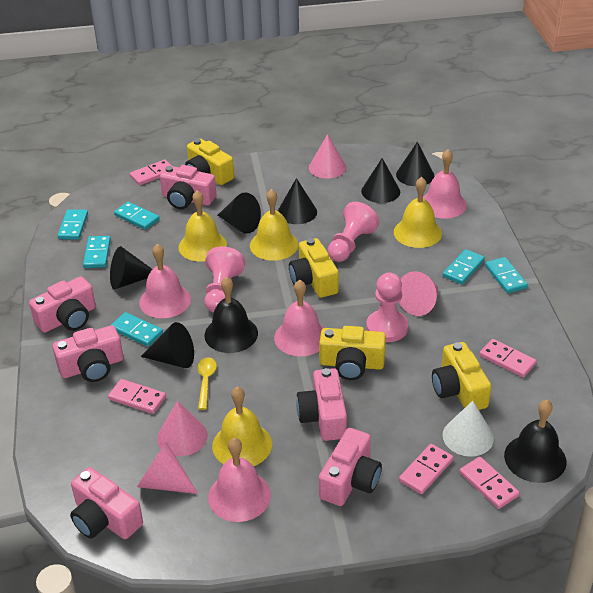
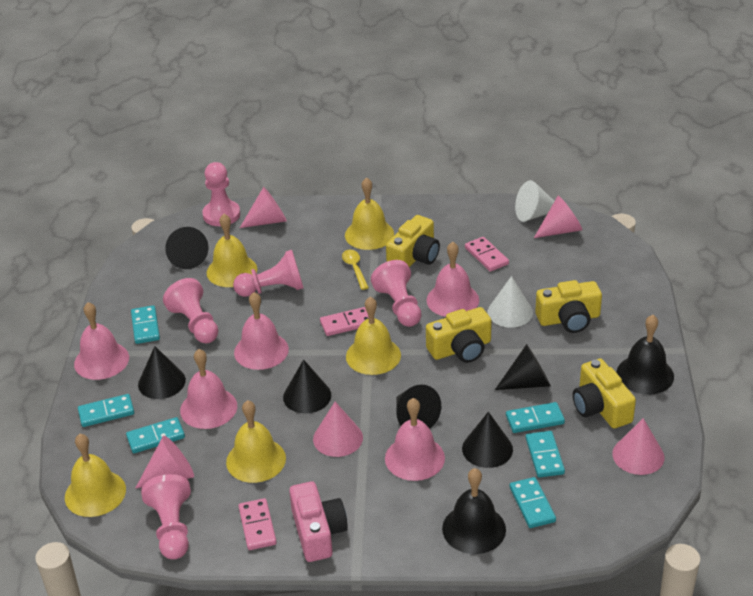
pink bell: 4 -> 5
pink camera: 6 -> 1
pink cone: 4 -> 5
pink domino: 5 -> 3
pink pawn: 3 -> 5
white cone: 1 -> 2
yellow bell: 4 -> 5

